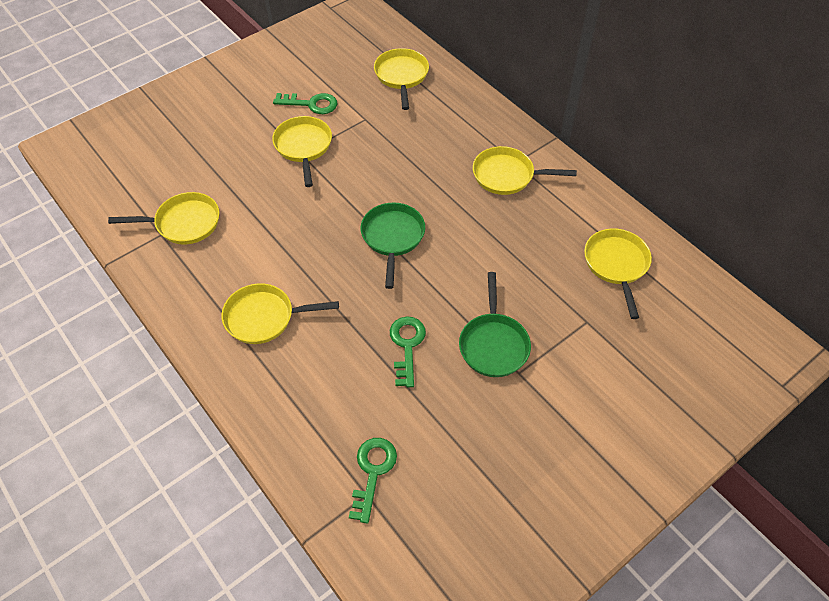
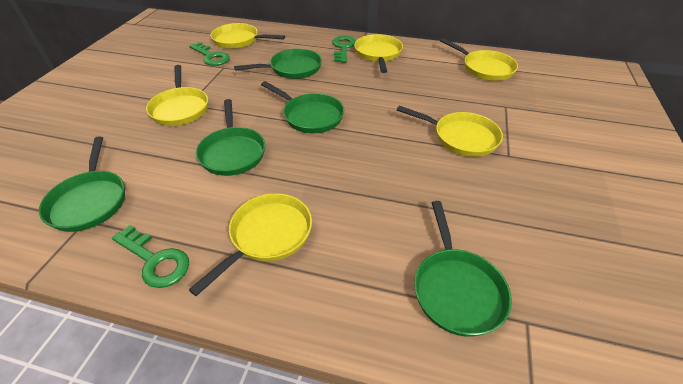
green pan: 2 -> 5

